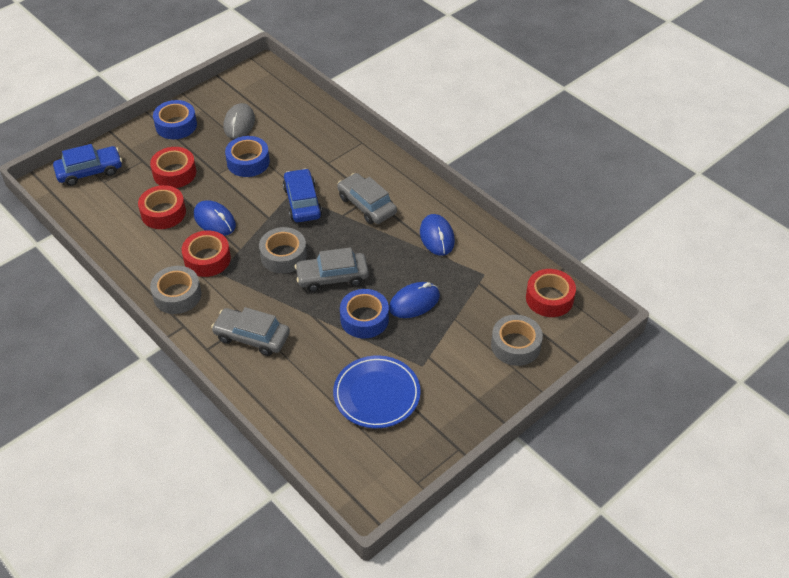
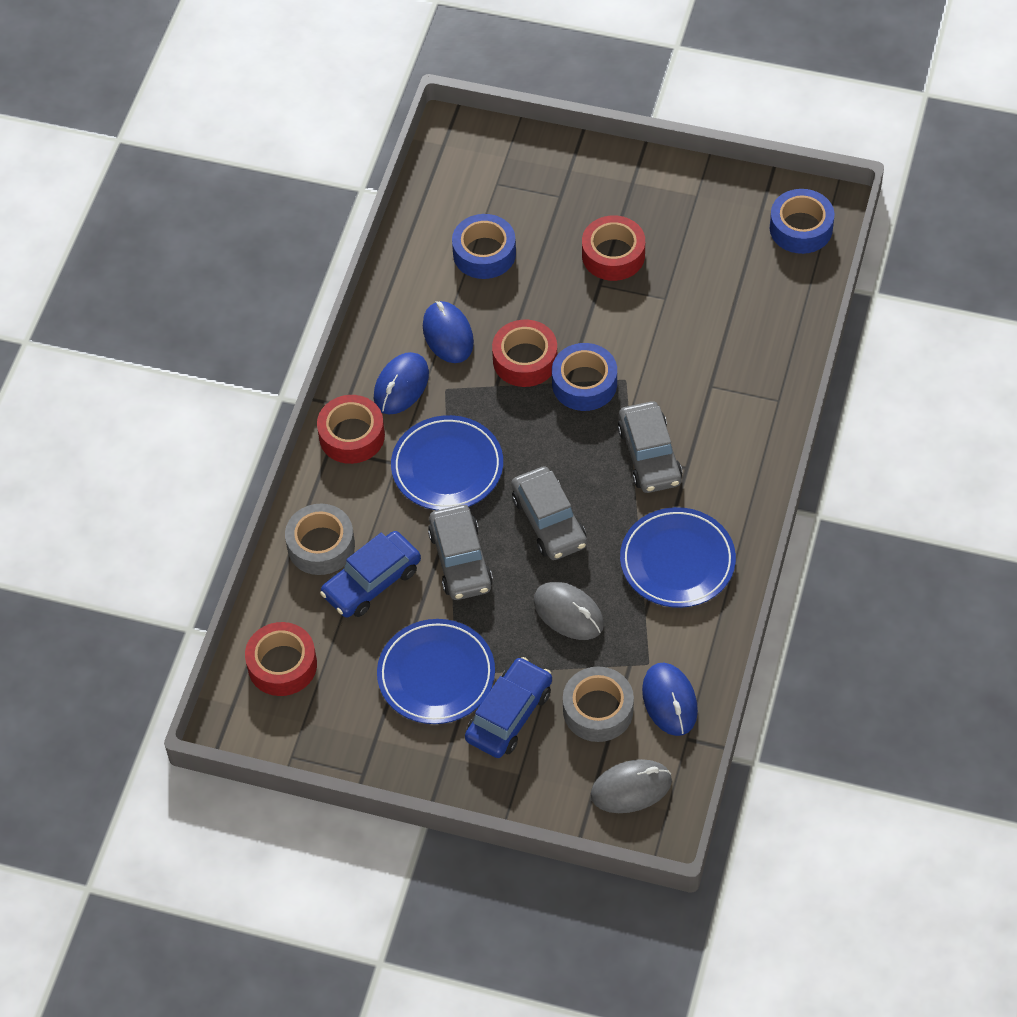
blue plate: 1 -> 3
grey mouse: 1 -> 2
grey tape: 3 -> 2

